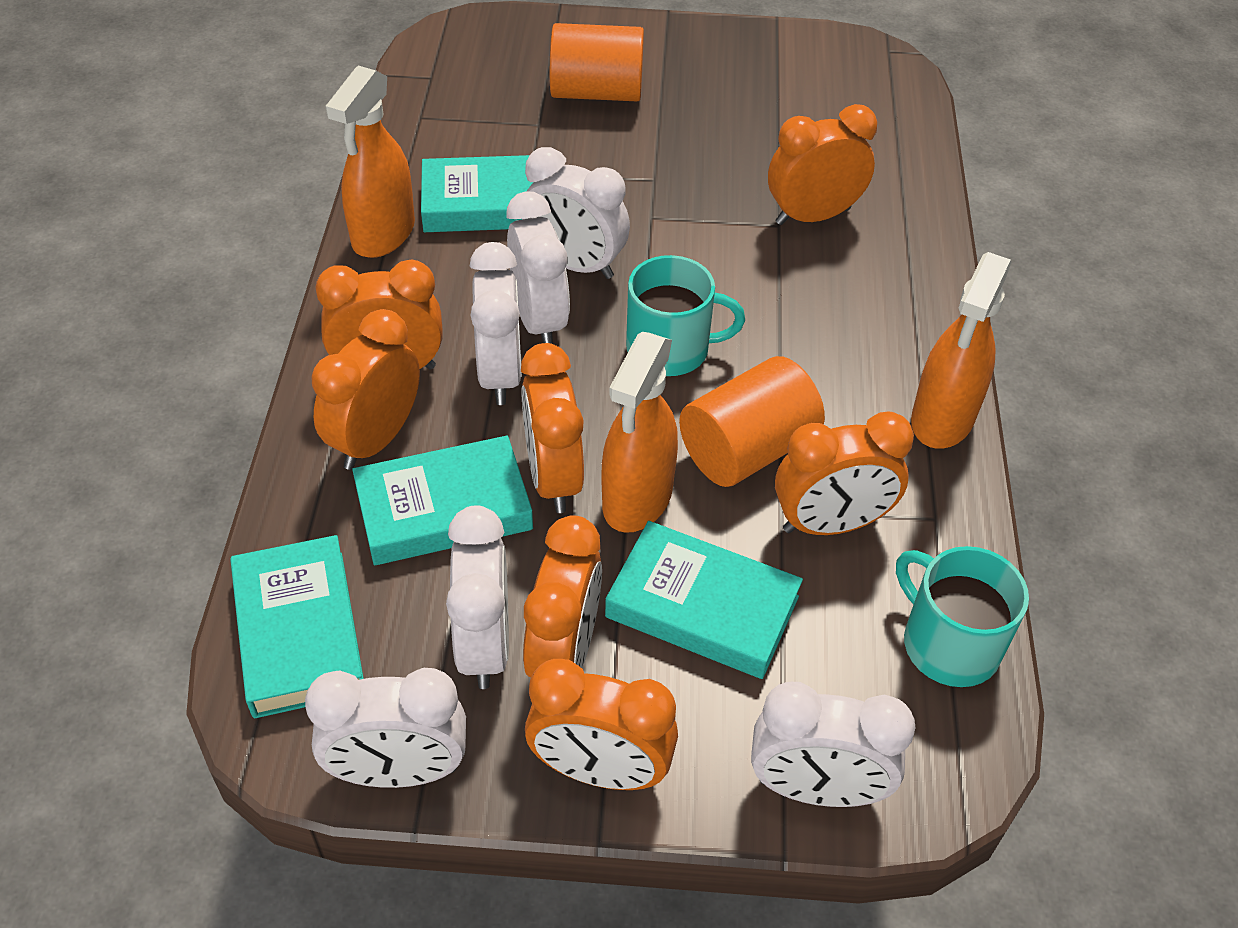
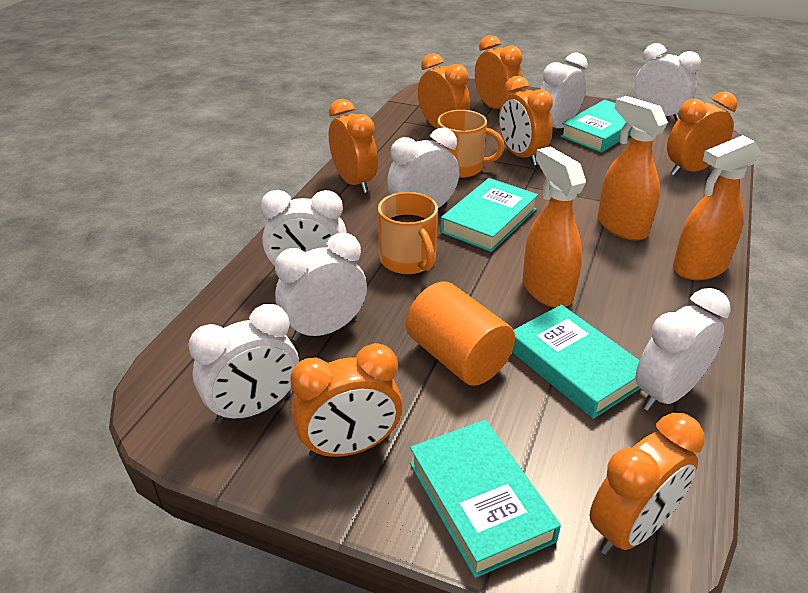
orange cylinder: 2 -> 1
orange mug: 0 -> 2
turquoise mug: 2 -> 0
white clock: 6 -> 7

